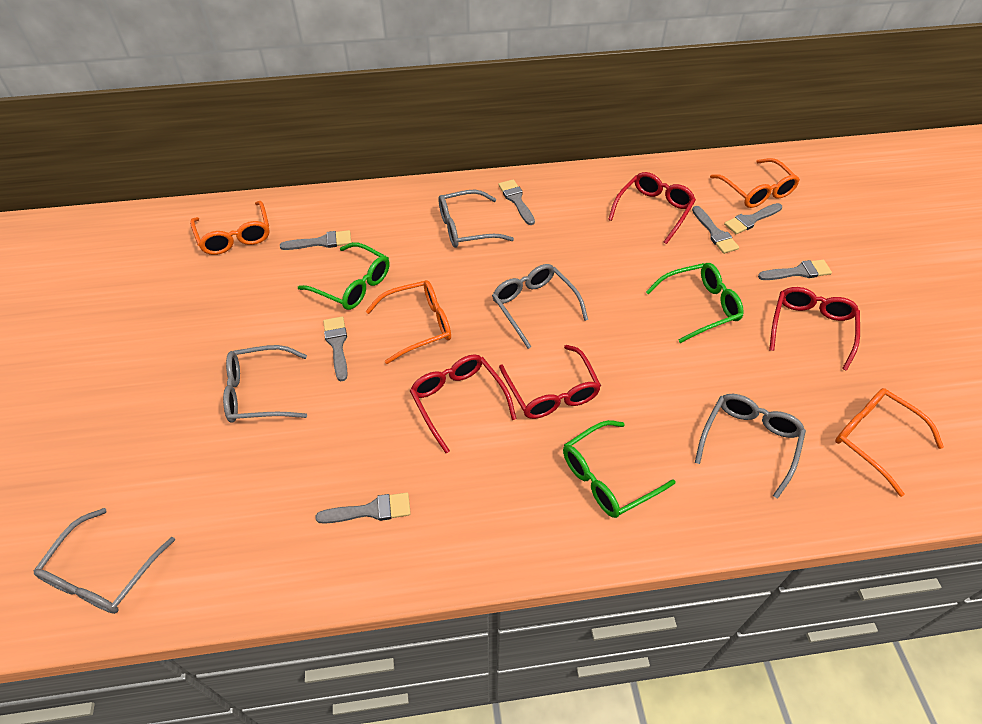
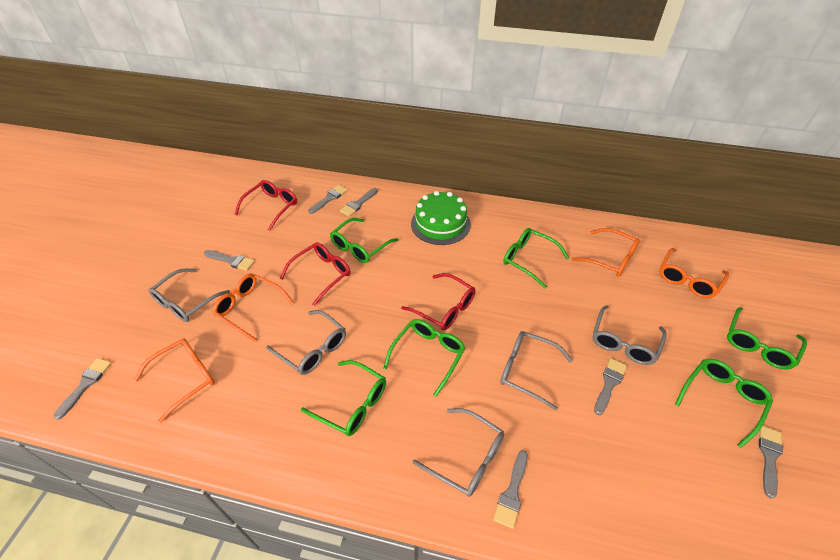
green cake: 0 -> 1
green glasses: 3 -> 6
red glasses: 4 -> 3

